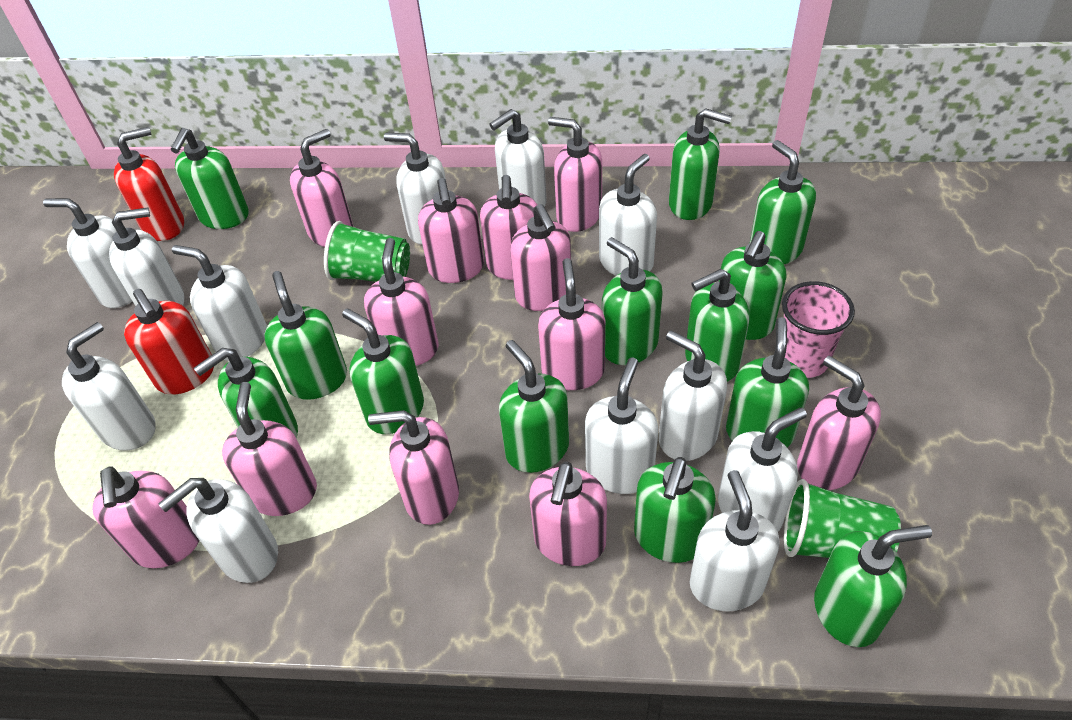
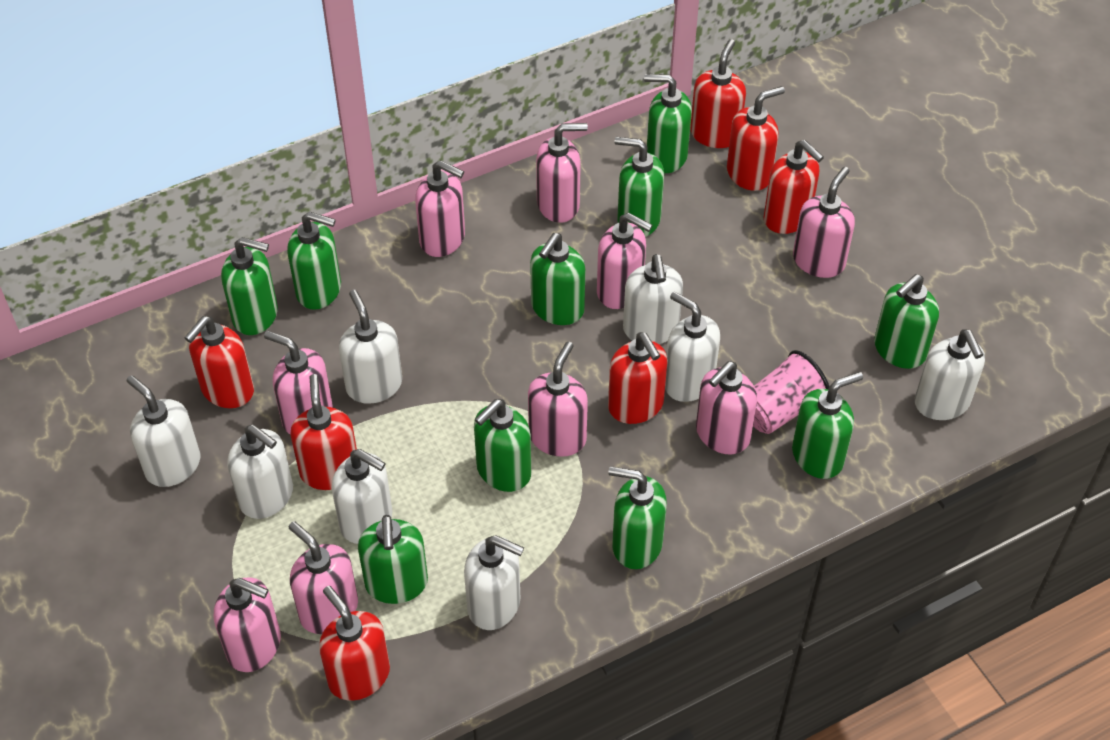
green cup: 2 -> 0
green soap dispenser: 13 -> 10
pink soap dispenser: 12 -> 9
red soap dispenser: 2 -> 7
white soap dispenser: 12 -> 8

